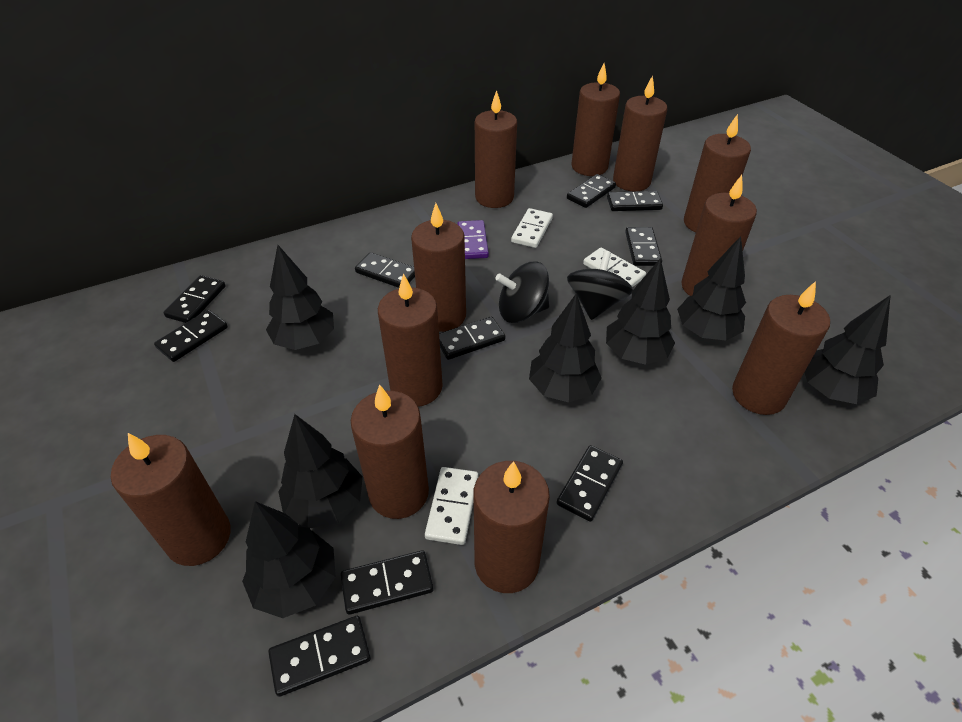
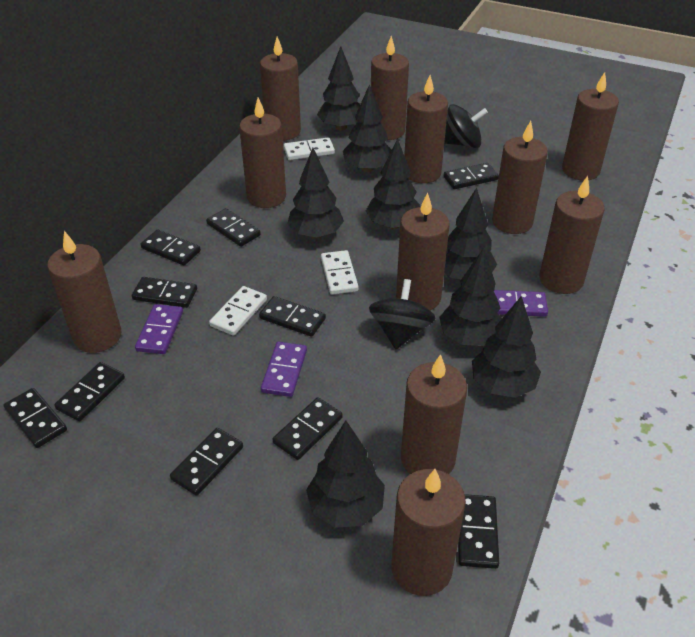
black tree: 7 -> 8
purple domino: 1 -> 3

